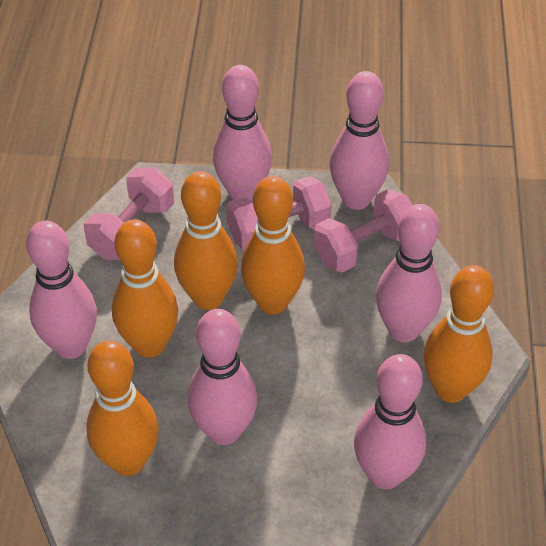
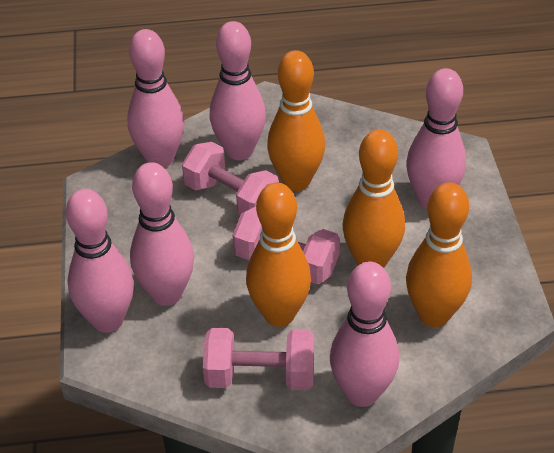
orange bowling pin: 5 -> 4

